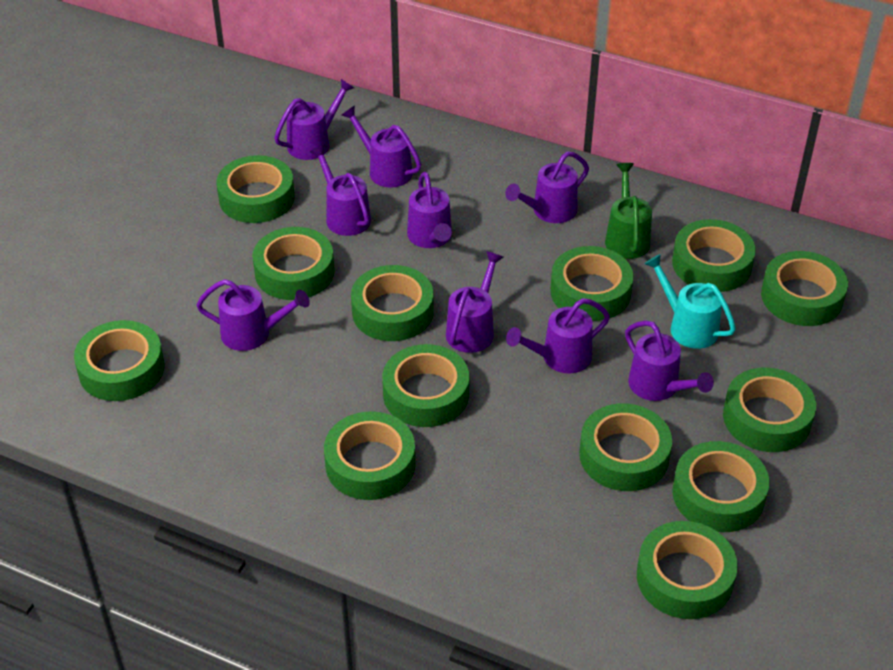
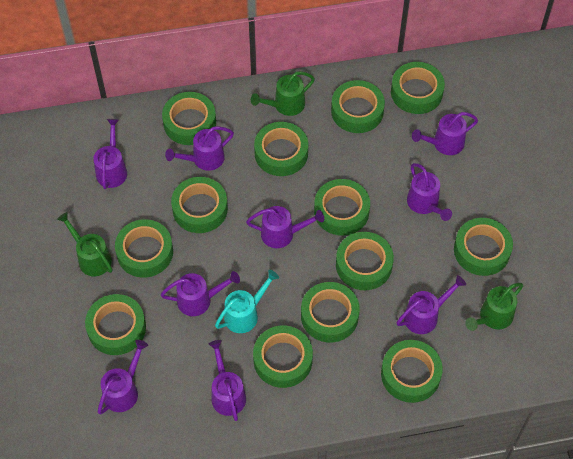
green watering can: 1 -> 3

